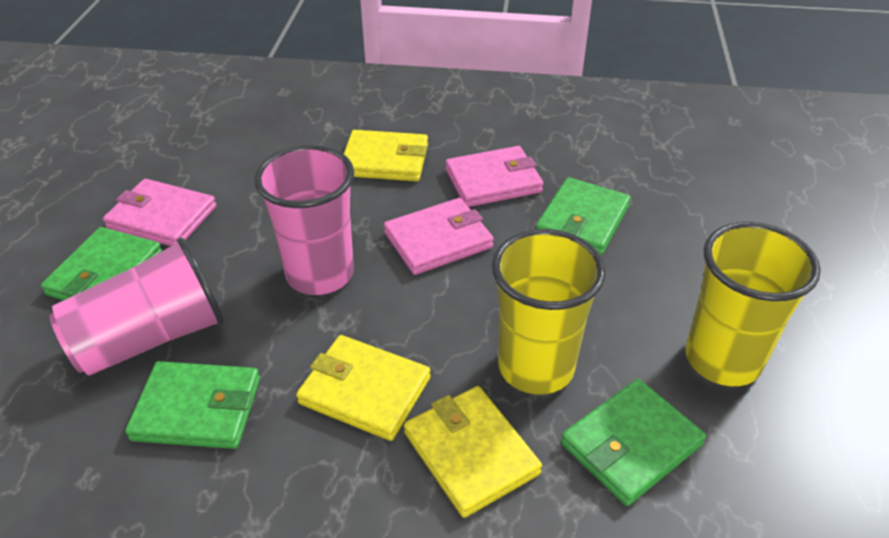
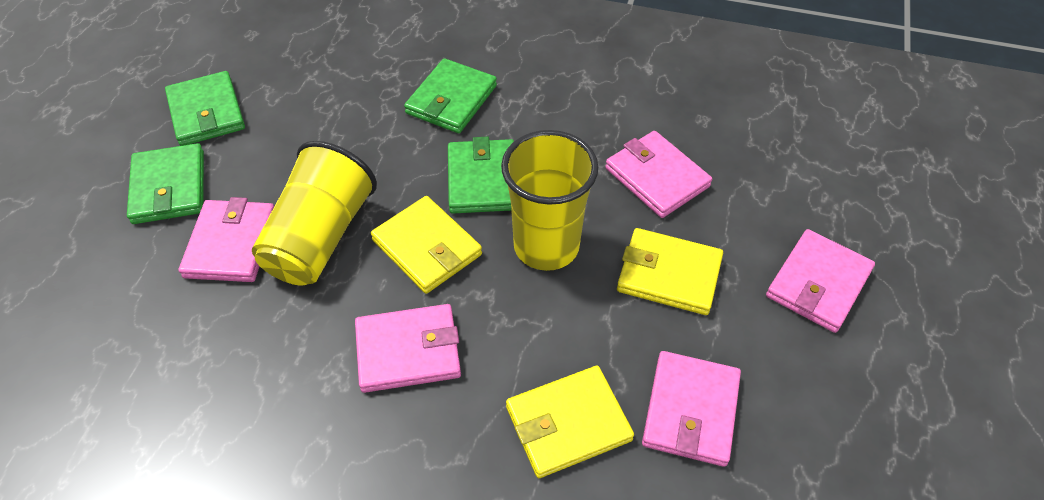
pink cup: 2 -> 0
pink wallet: 3 -> 5

